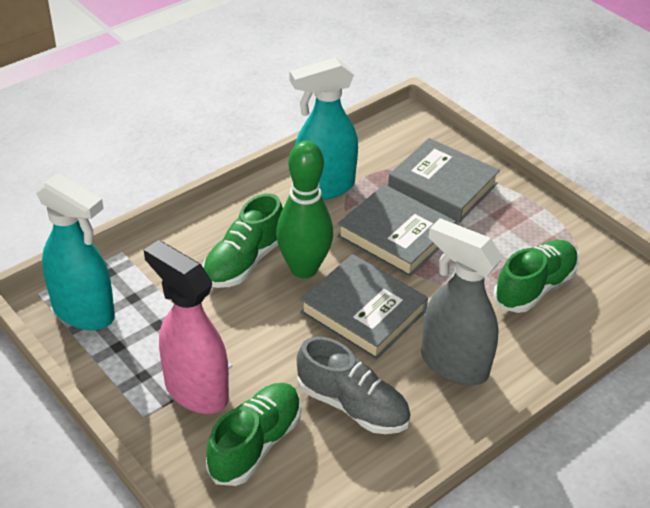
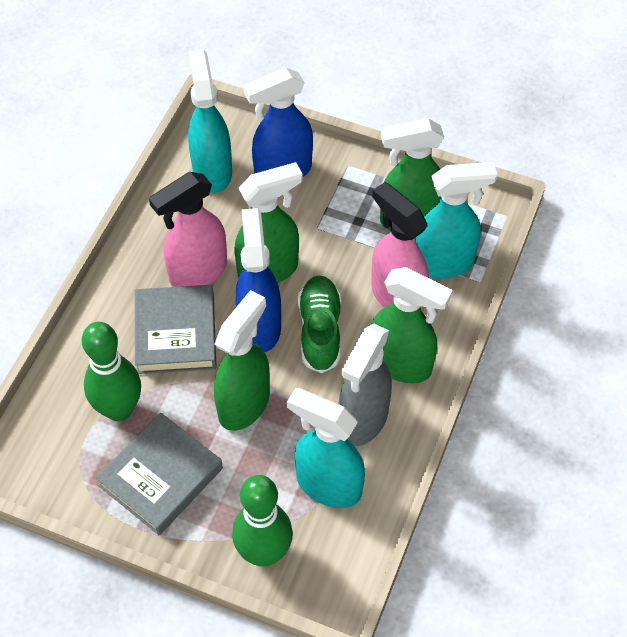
blue spray bottle: 0 -> 2
green bowling pin: 1 -> 2
green shoe: 3 -> 1
green spray bottle: 0 -> 4
grey book: 3 -> 2
grey shoe: 1 -> 0
pink spray bottle: 1 -> 2
turquoise spray bottle: 2 -> 3

